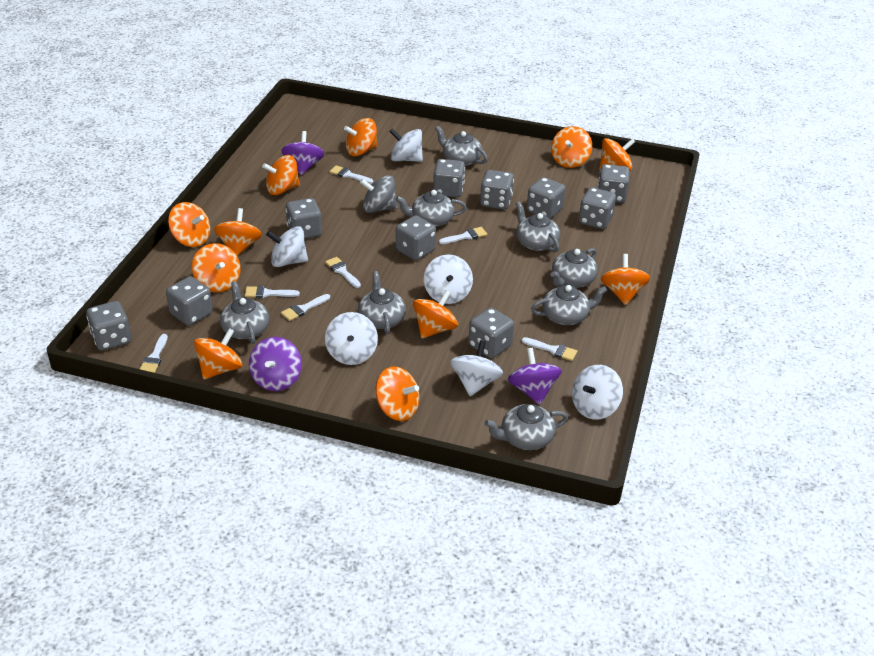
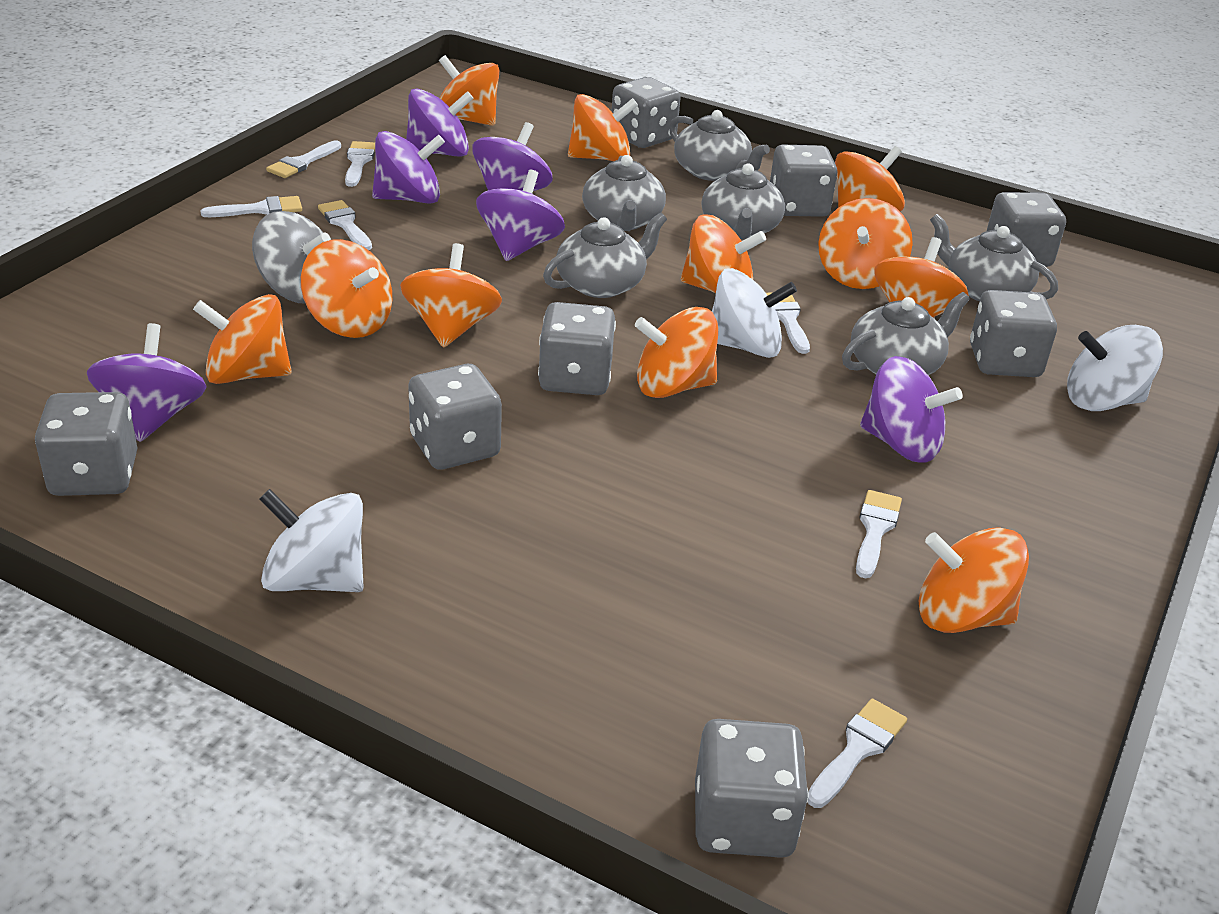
grey dice: 10 -> 8
grey teapot: 8 -> 6
purple spinning top: 3 -> 6
white spinning top: 6 -> 3

